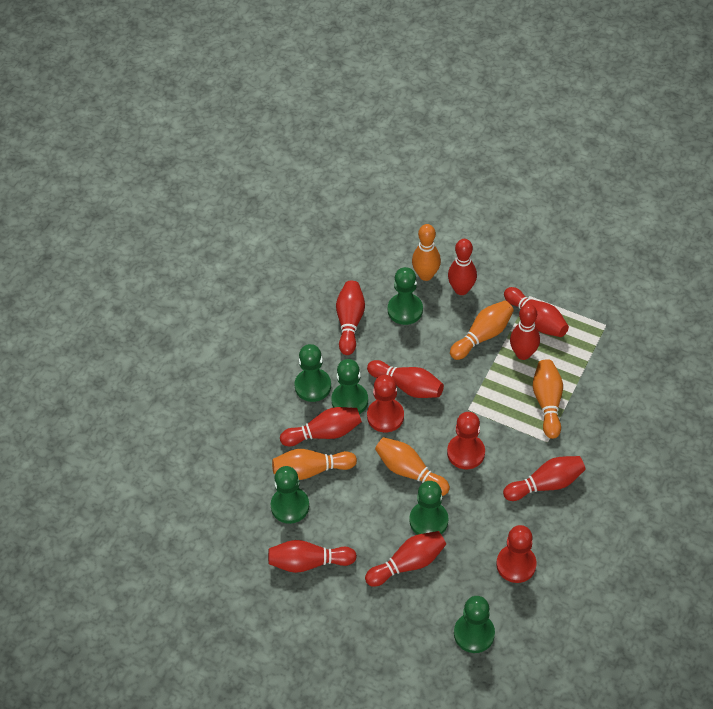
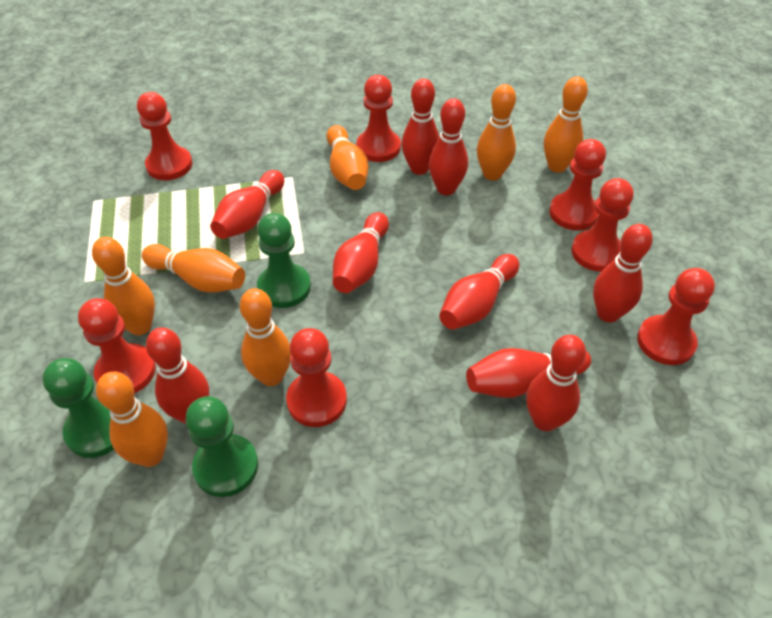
green pawn: 6 -> 3
orange bowling pin: 5 -> 7
red pawn: 3 -> 7

